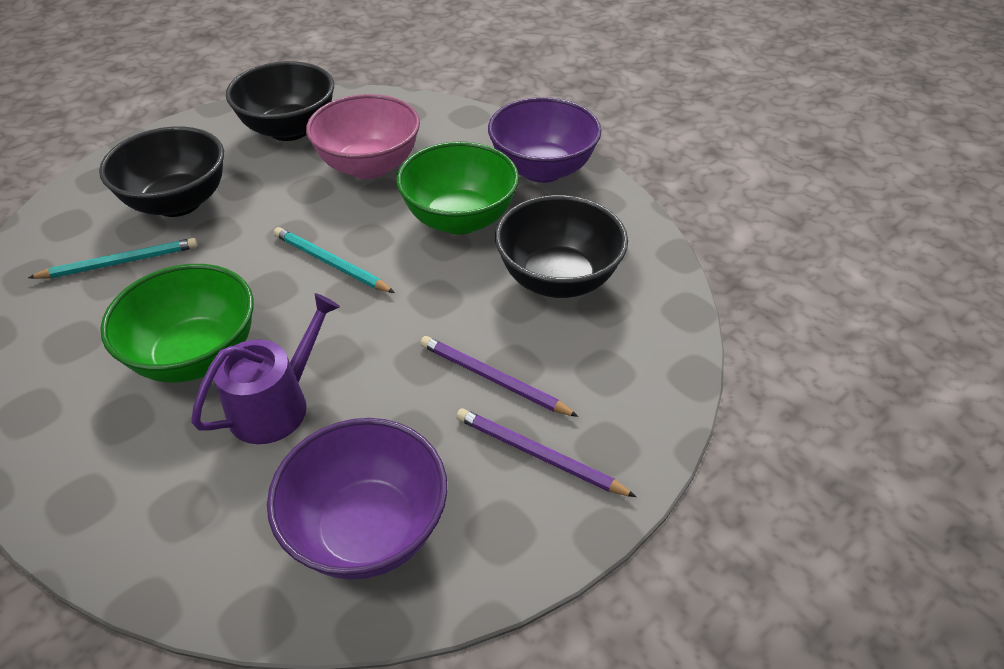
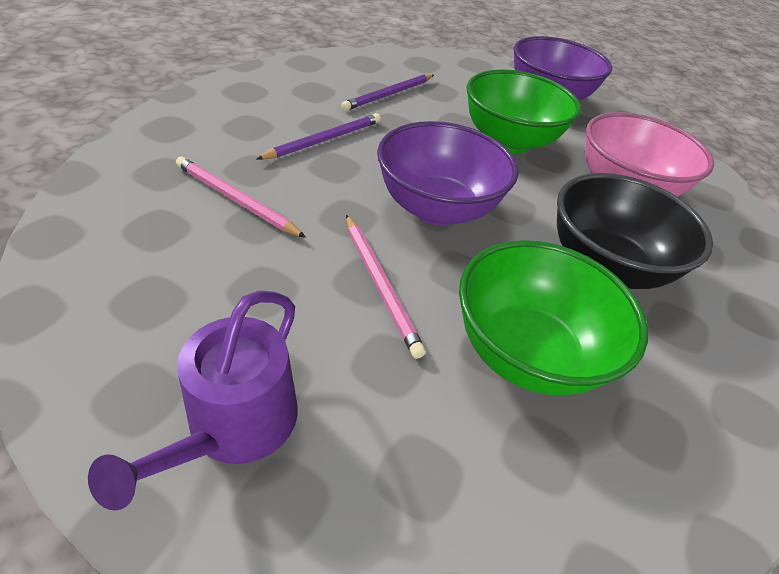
black bowl: 3 -> 1
pink pencil: 0 -> 2
turquoise pencil: 2 -> 0

